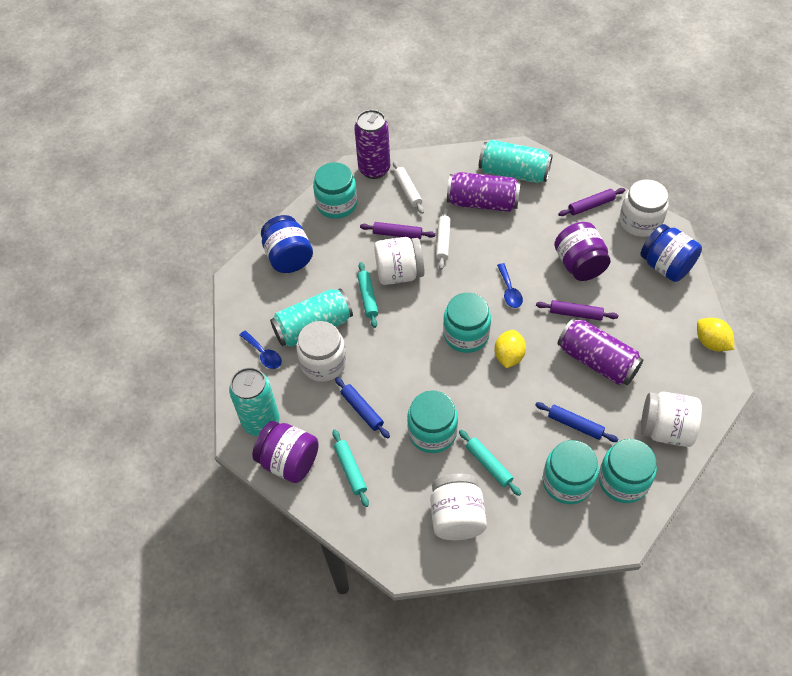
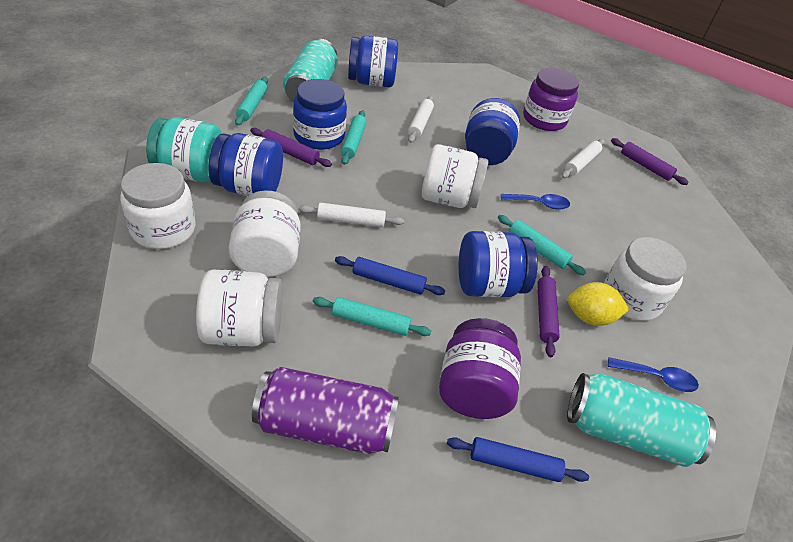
blue jar: 2 -> 5
purple can: 3 -> 1
turquoise can: 3 -> 2
turquoise jar: 5 -> 1
turquoise rolling pin: 3 -> 4
white rolling pin: 2 -> 3
yellow lemon: 2 -> 1

